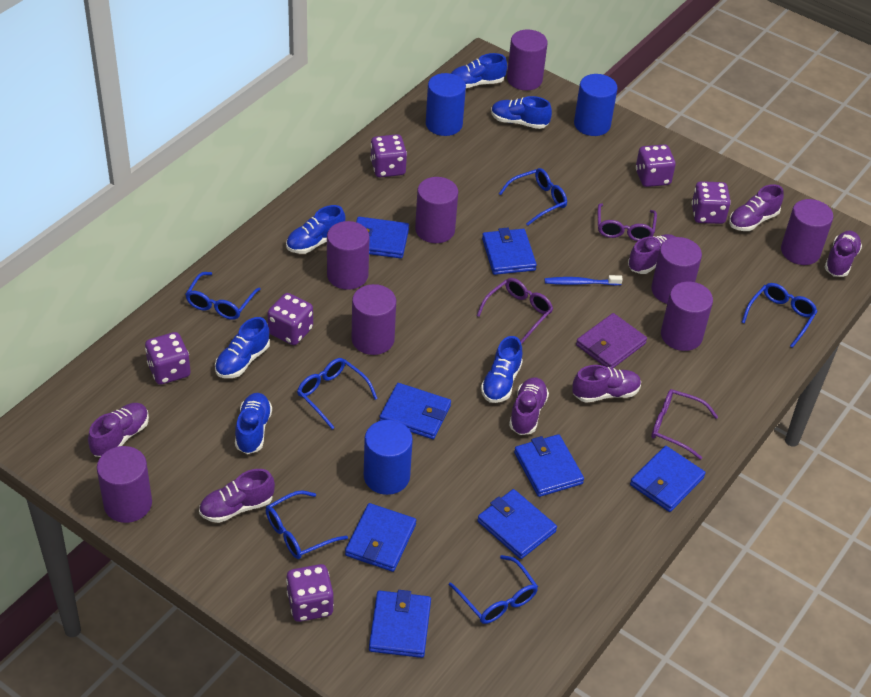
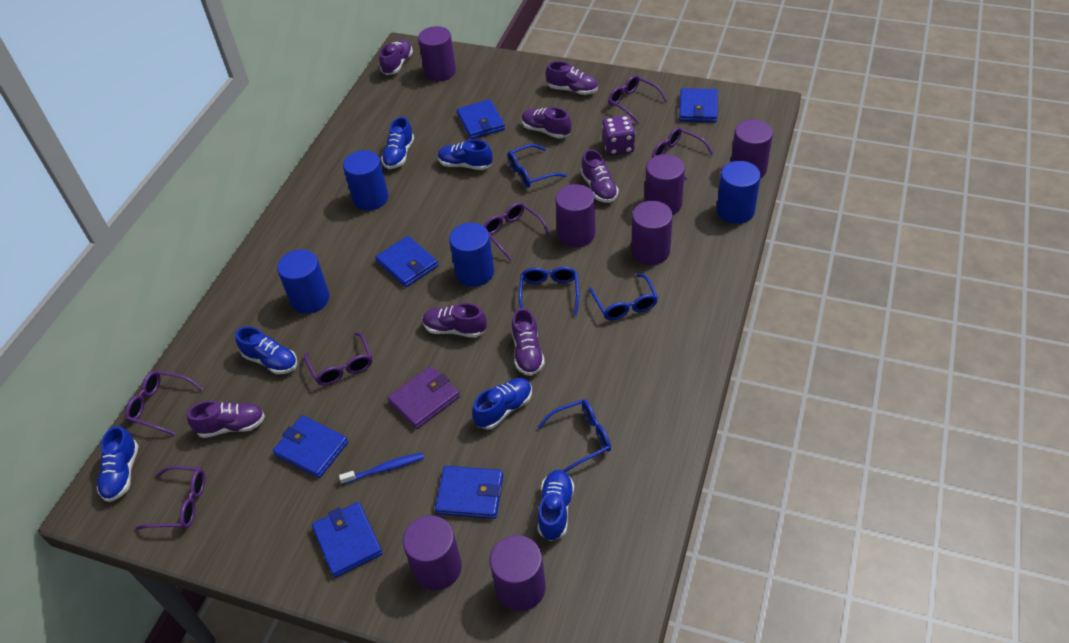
blue cylinder: 3 -> 4
blue glasses: 6 -> 4
blue wallet: 8 -> 6
purple cylinder: 8 -> 7
purple dice: 6 -> 1
purple glasses: 3 -> 6

